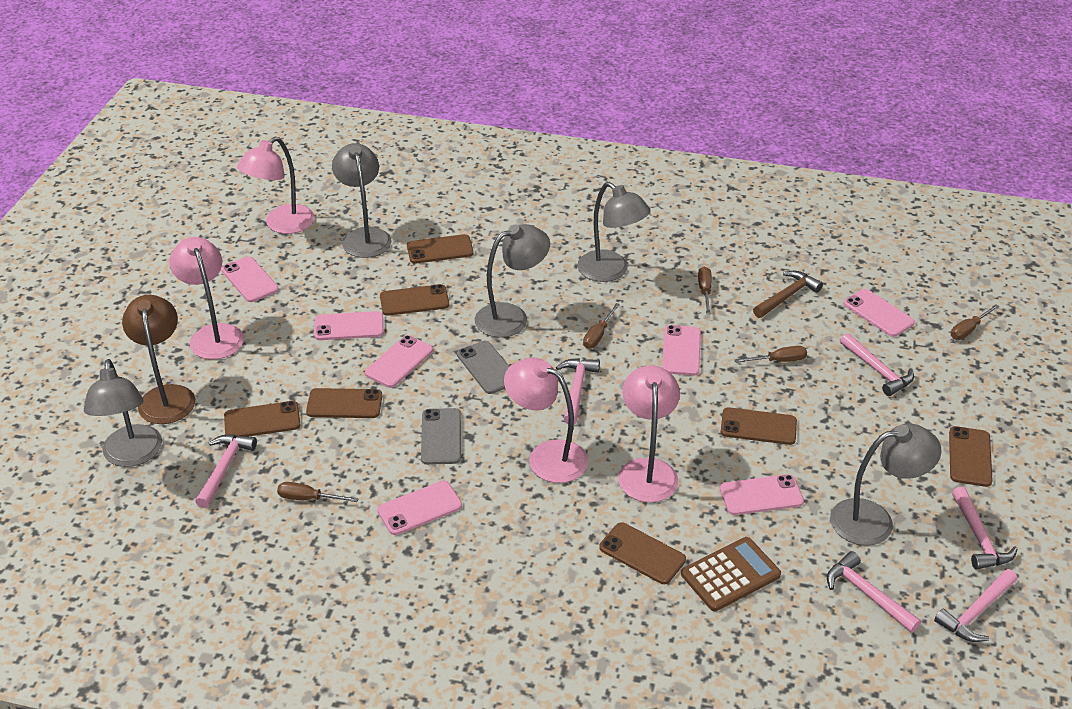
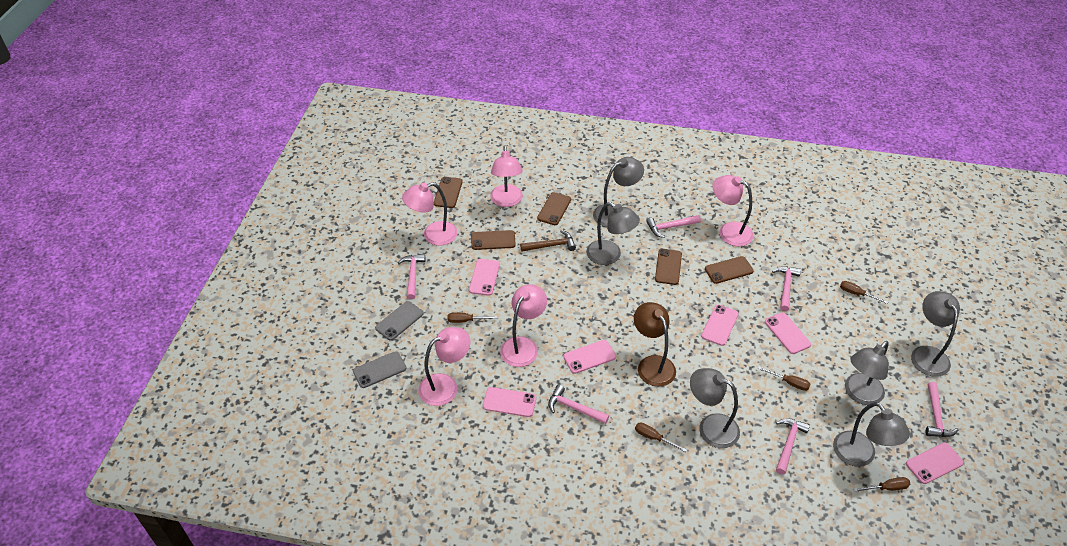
brown calculator: 1 -> 0
brown phone: 7 -> 5
grey lamp: 5 -> 6
pink lamp: 4 -> 5
pink phone: 7 -> 6

